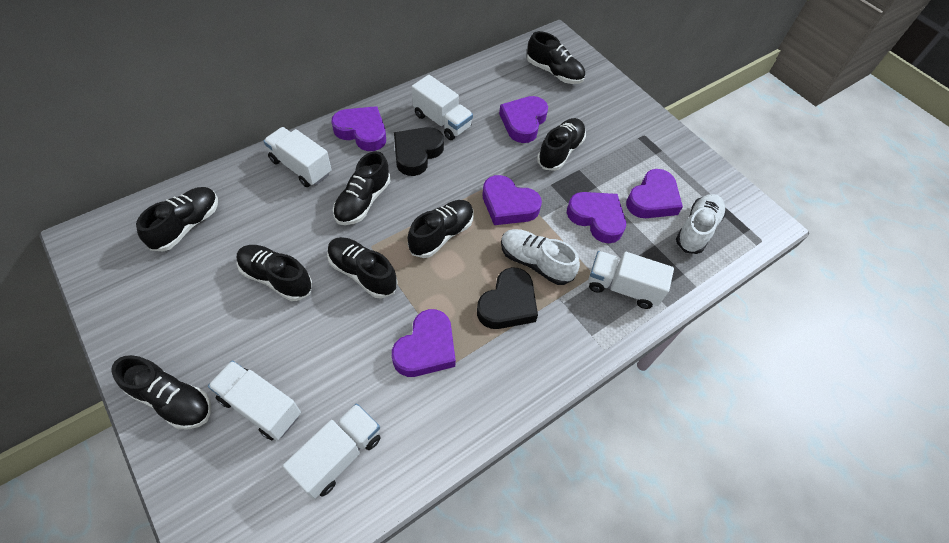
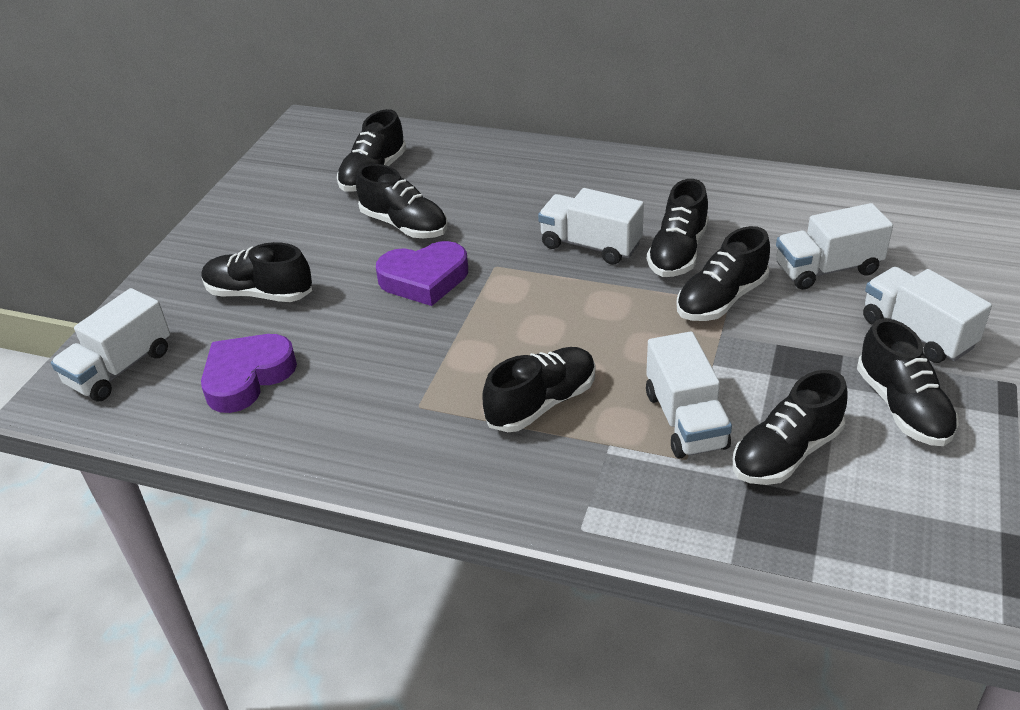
black heart: 2 -> 0
purple heart: 6 -> 2
white shoe: 2 -> 0

